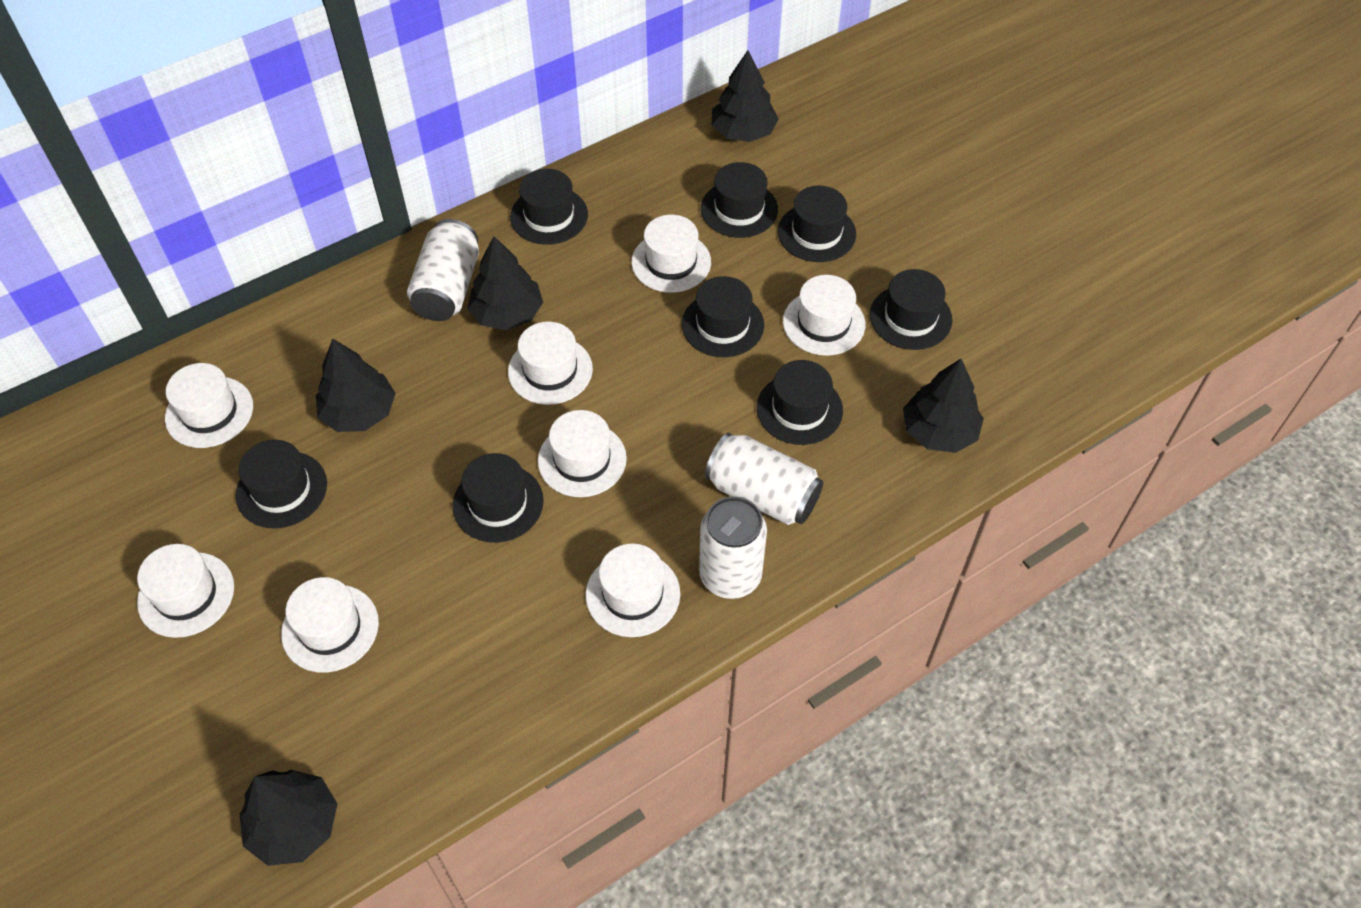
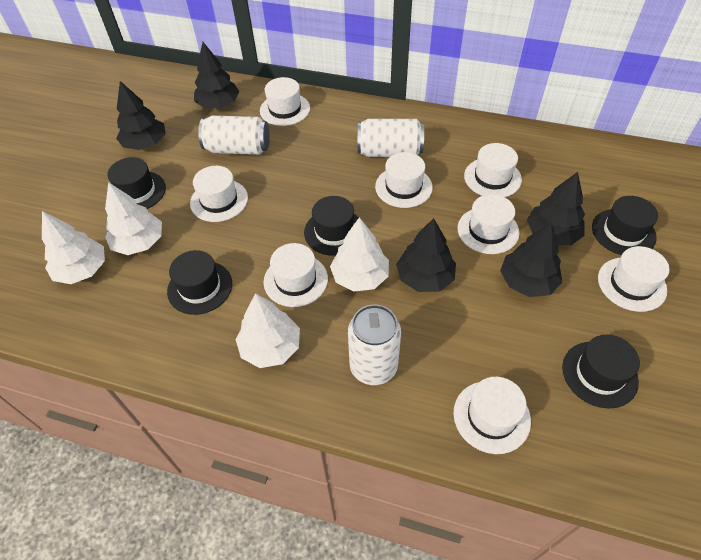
black hat: 8 -> 5
white tree: 0 -> 4

